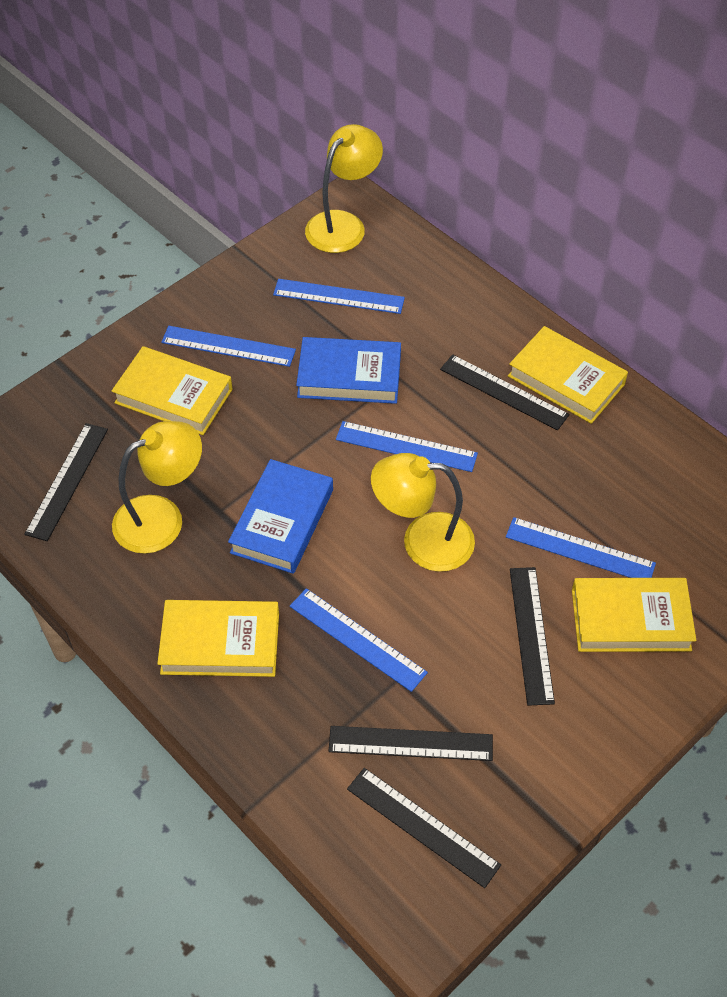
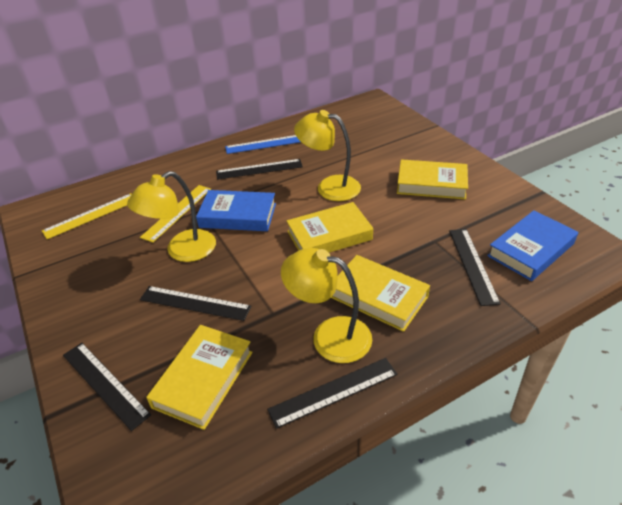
blue ruler: 5 -> 1
yellow ruler: 0 -> 2

